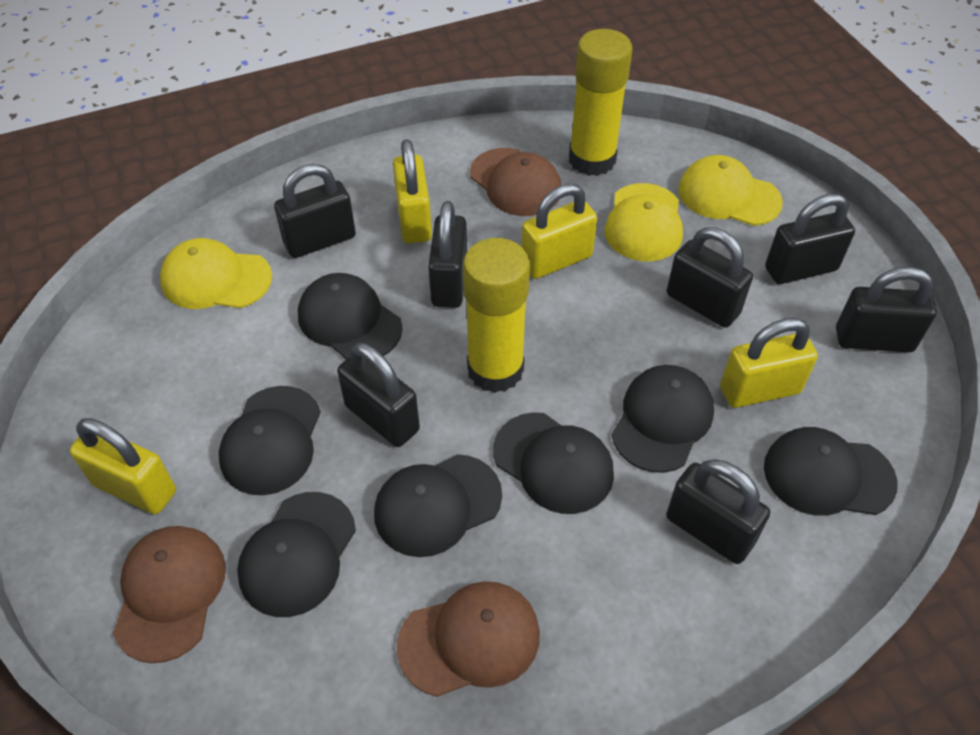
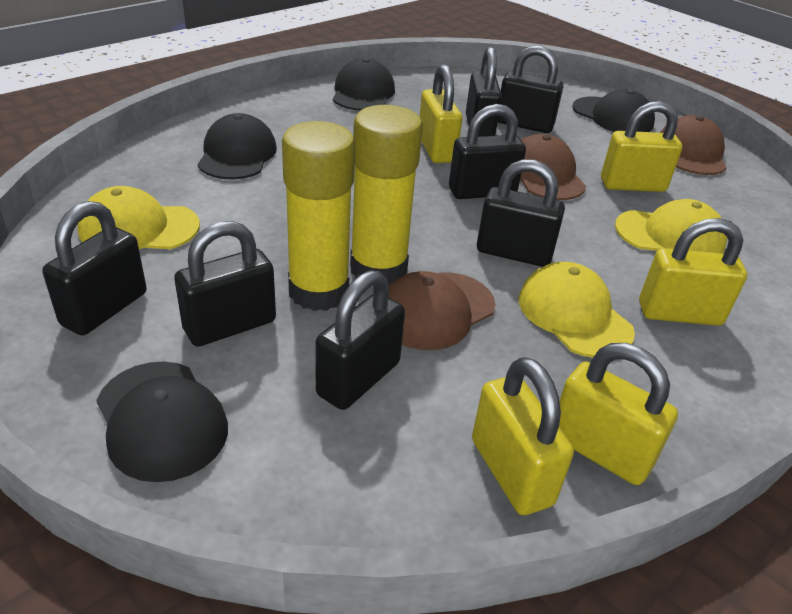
black cap: 7 -> 4
yellow padlock: 4 -> 5

